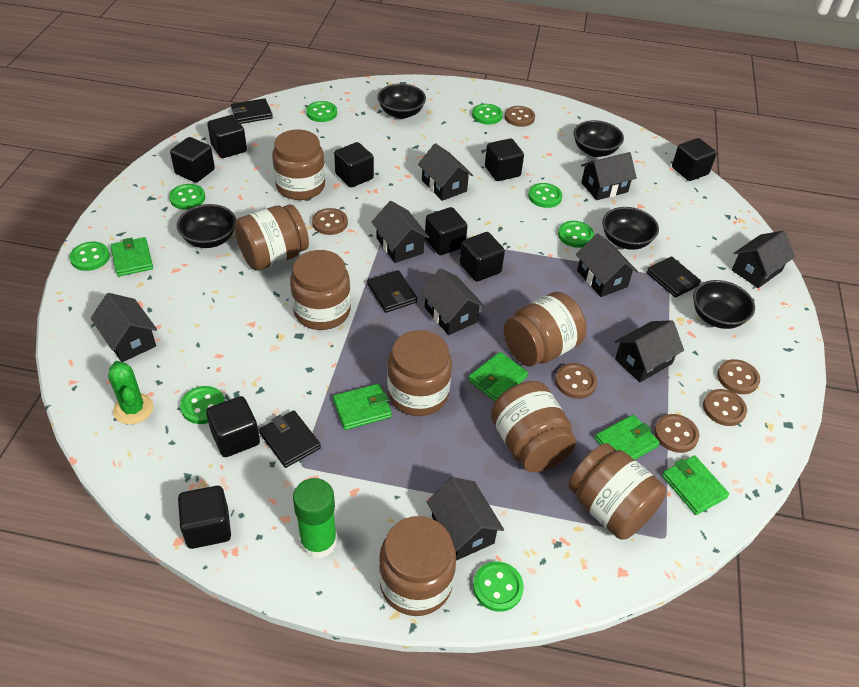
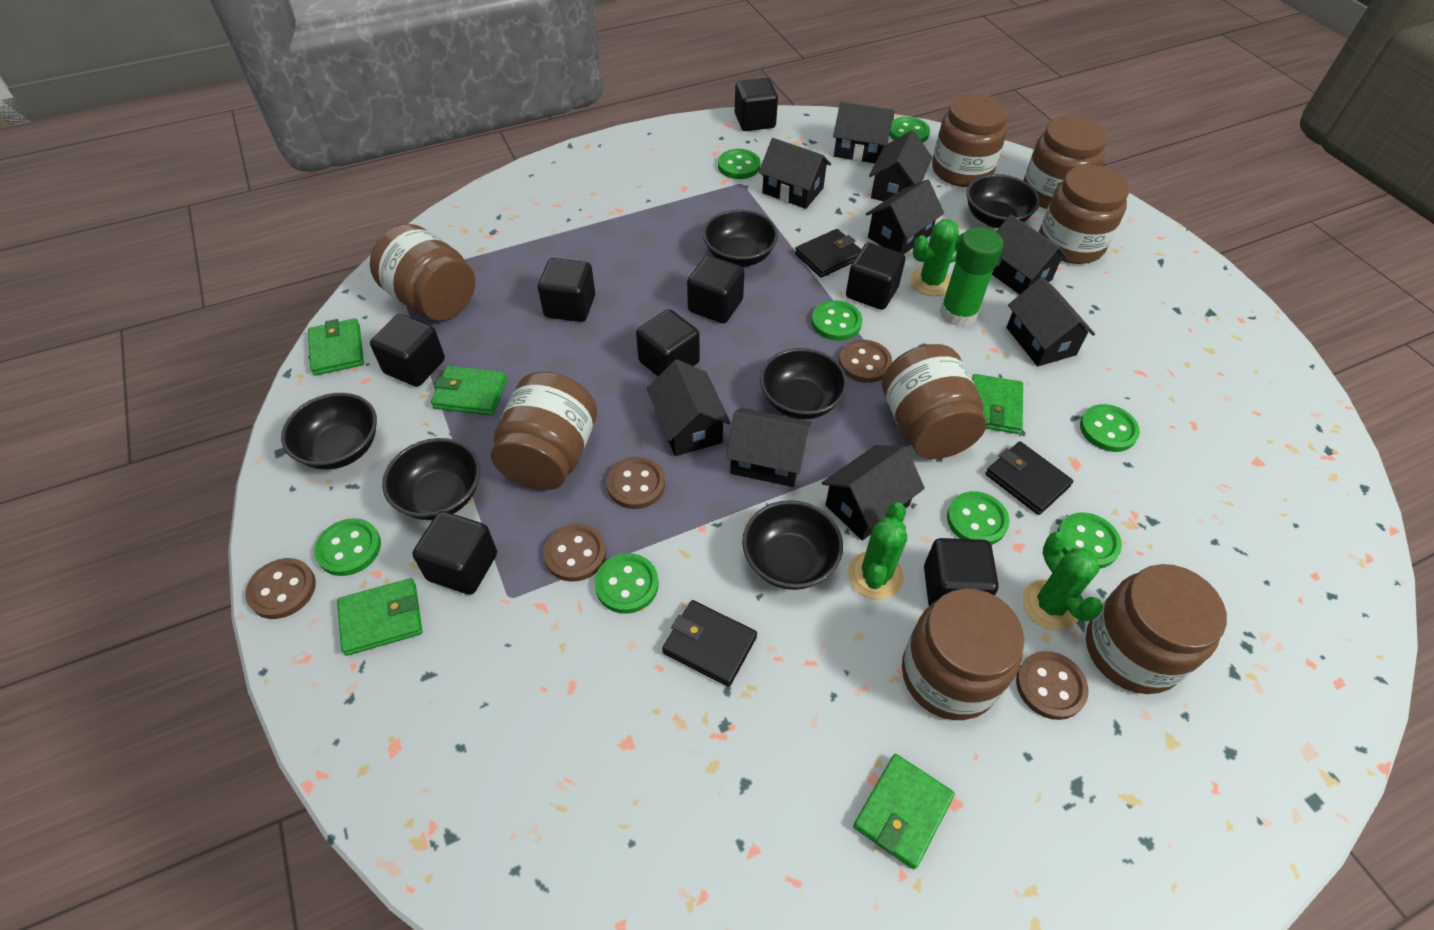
black bowl: 5 -> 6
black cube: 9 -> 8
black wallet: 4 -> 3
brown button: 6 -> 5
green cactus: 1 -> 3

